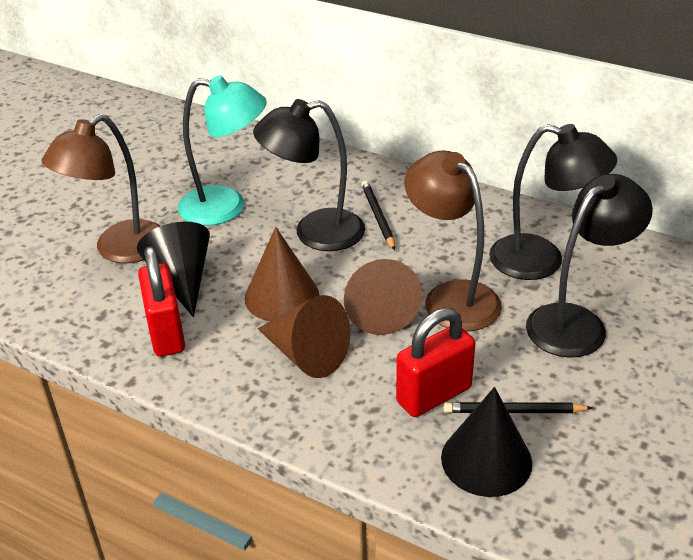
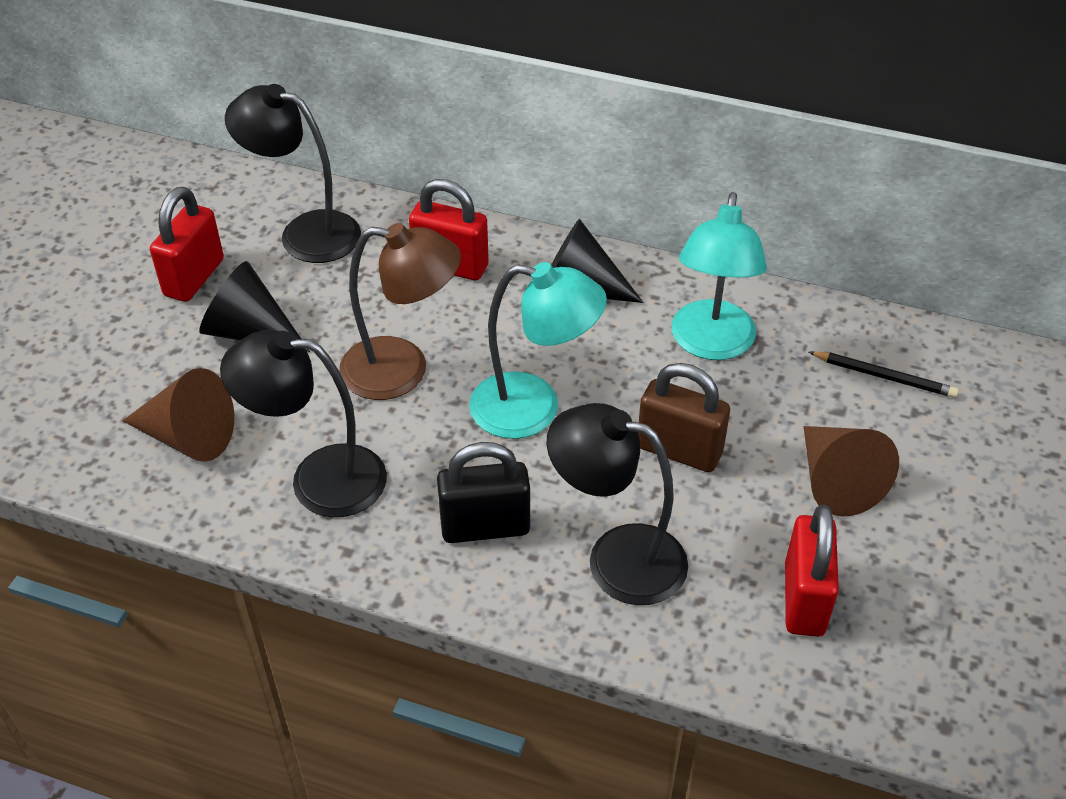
black padlock: 0 -> 1
black pencil: 2 -> 1
brown cone: 3 -> 2
brown lamp: 2 -> 1
brown padlock: 0 -> 1
red padlock: 2 -> 3
turquoise lamp: 1 -> 2

